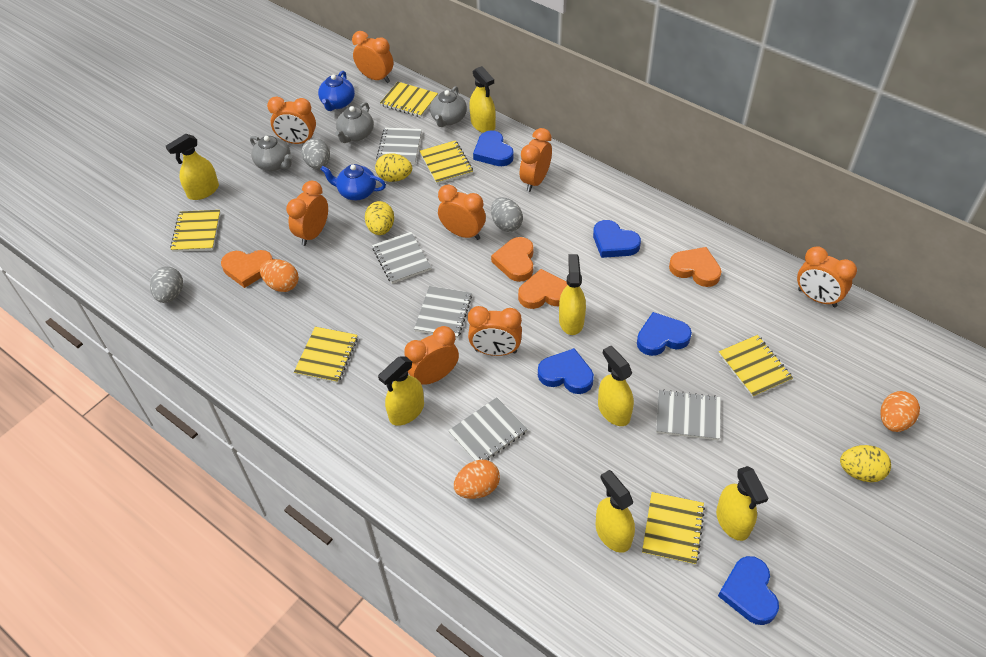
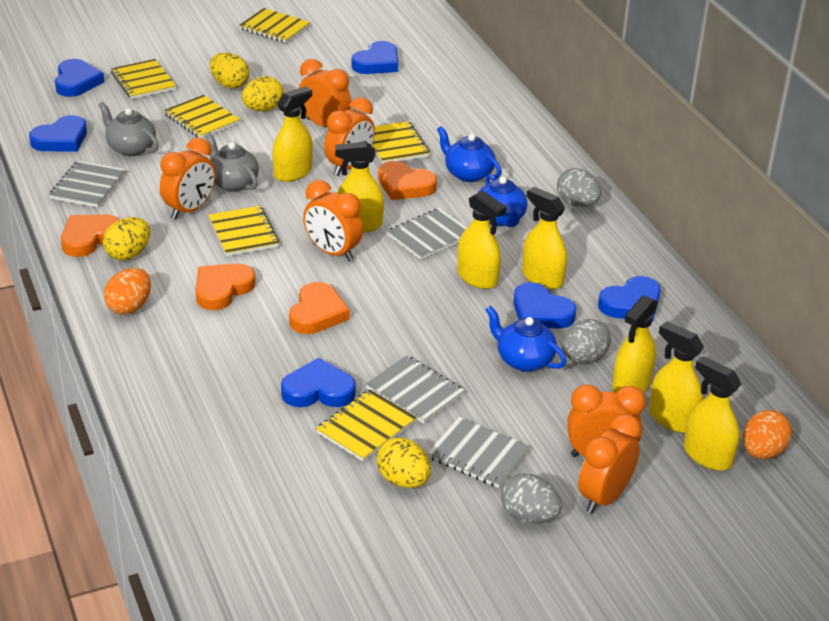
blue heart: 5 -> 6
blue teapot: 2 -> 3
grey notebook: 5 -> 4
grey teapot: 3 -> 2
orange clock: 8 -> 6
orange egg: 3 -> 2
yellow egg: 3 -> 4

